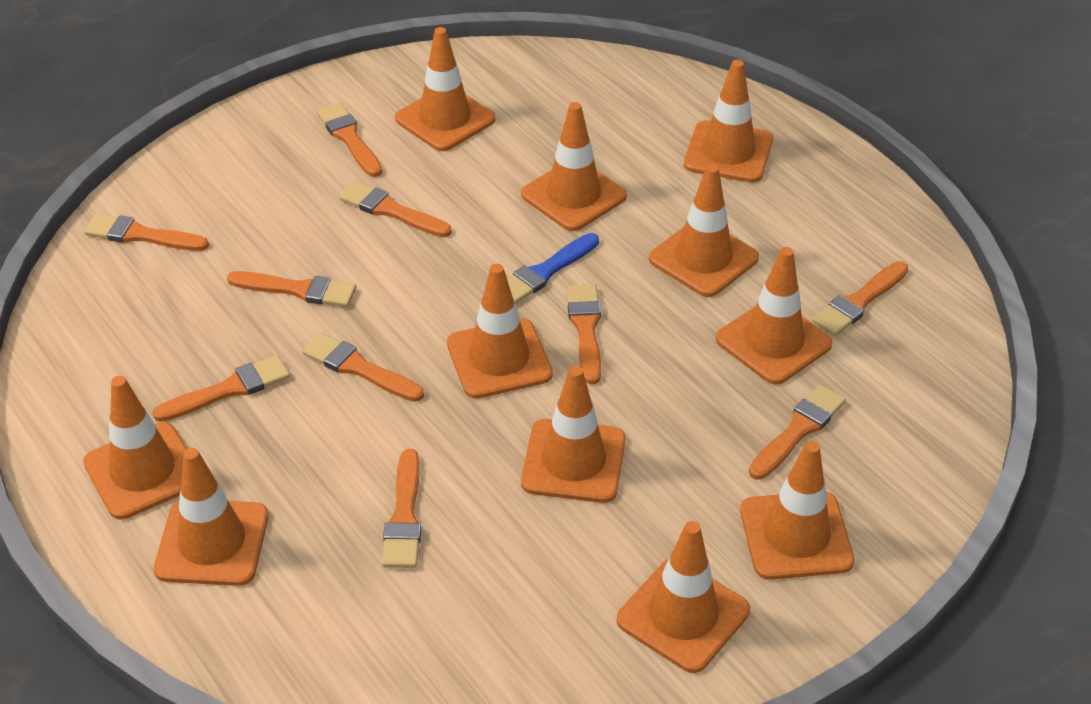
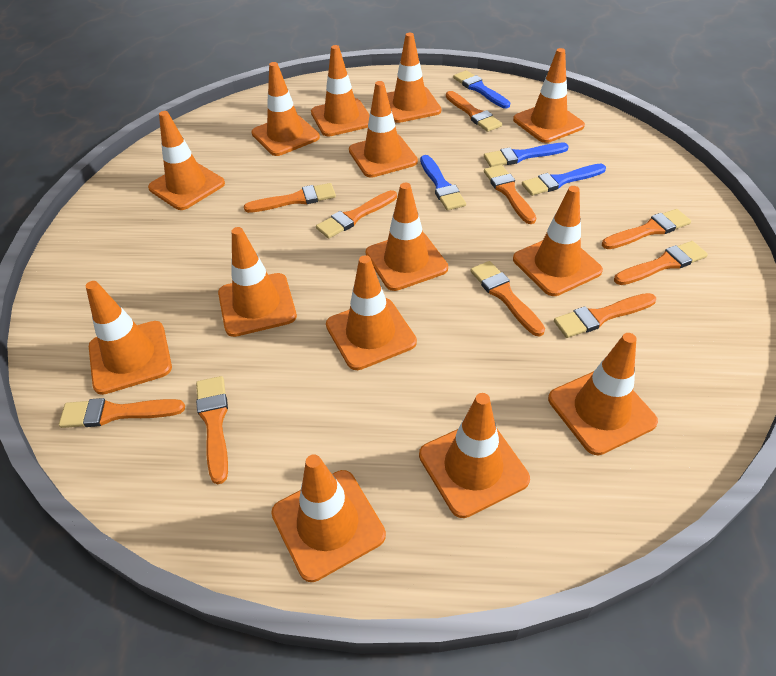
blue brush: 1 -> 4
orange traffic cone: 11 -> 14

